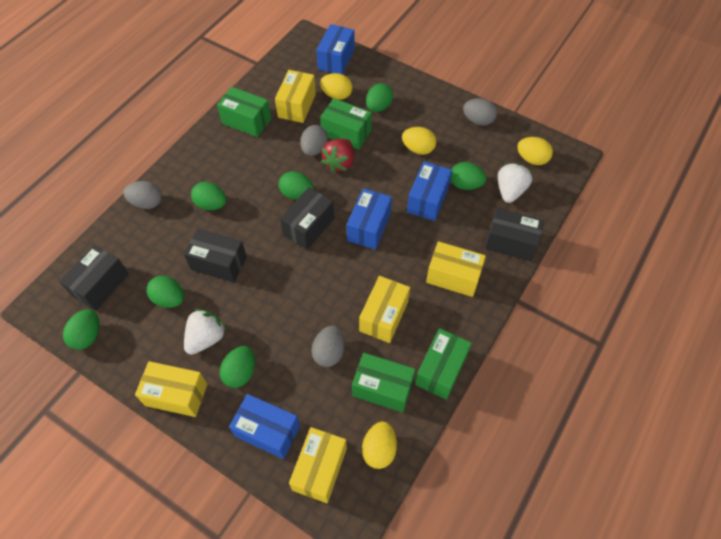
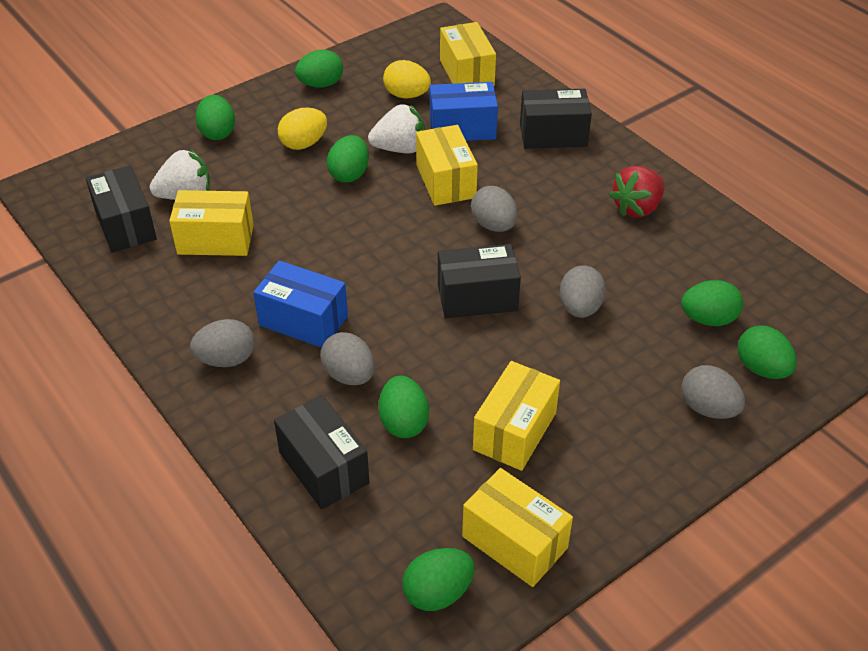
blue box: 4 -> 2
green box: 4 -> 0
grey egg: 4 -> 5
yellow egg: 4 -> 2

